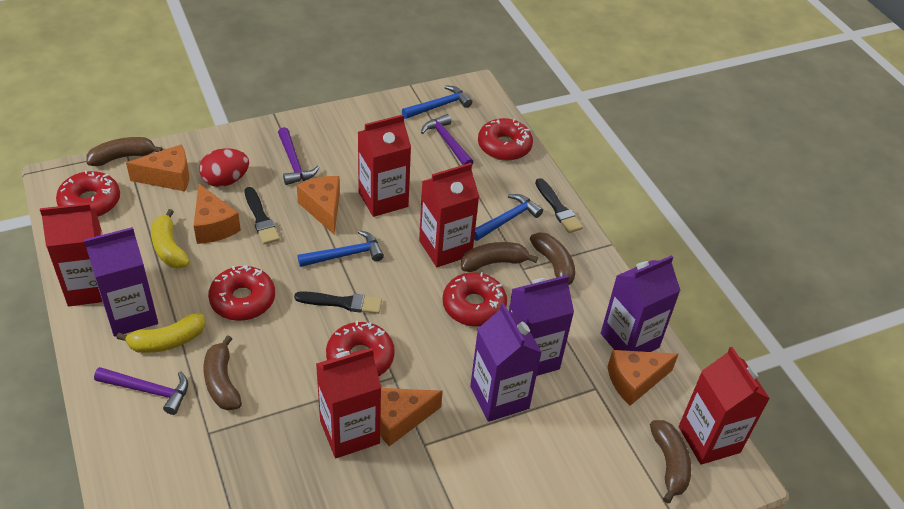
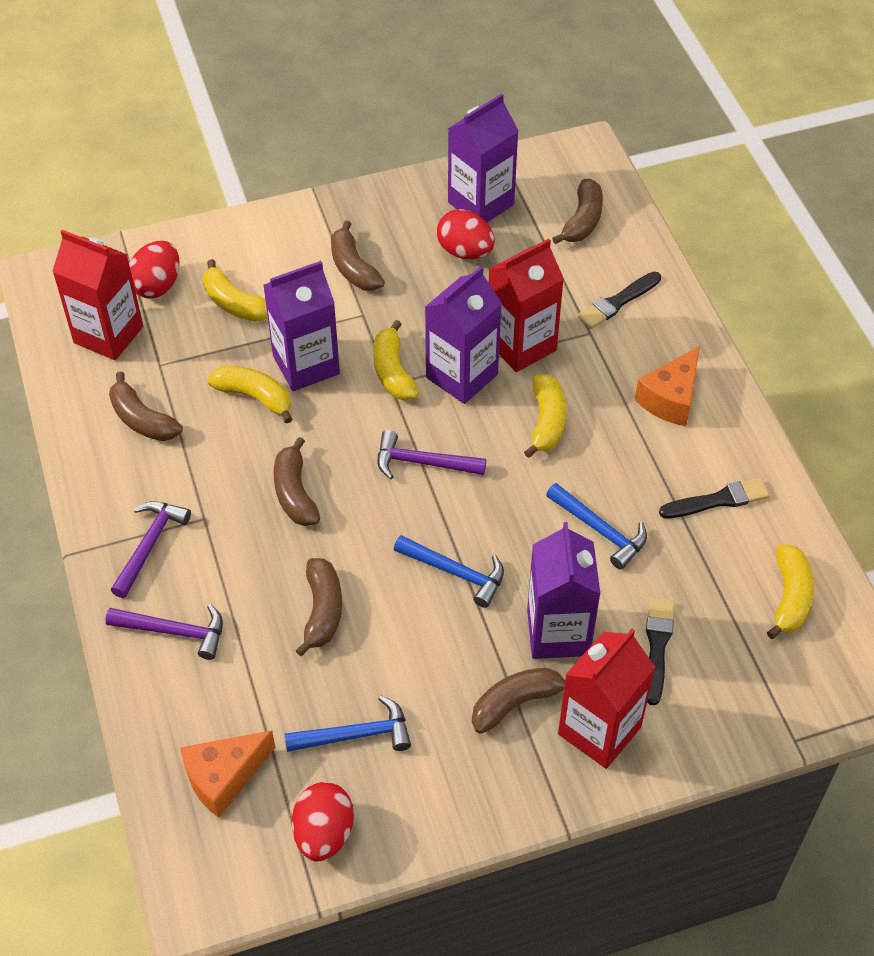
brown banana: 5 -> 6
orange cheese: 5 -> 2
red carton: 5 -> 3
red donut: 5 -> 0
red egg: 1 -> 3
yellow banana: 2 -> 5

